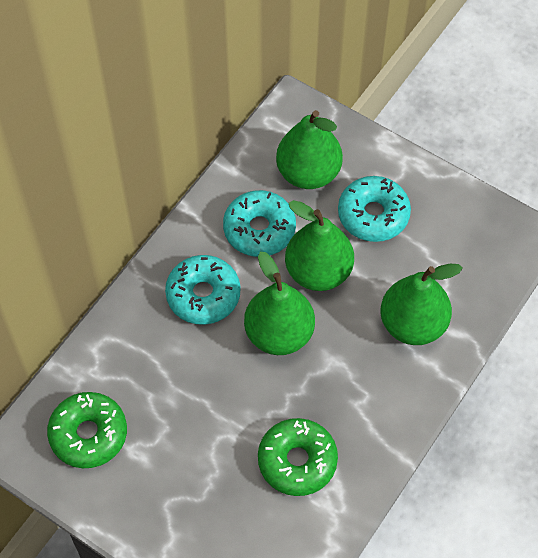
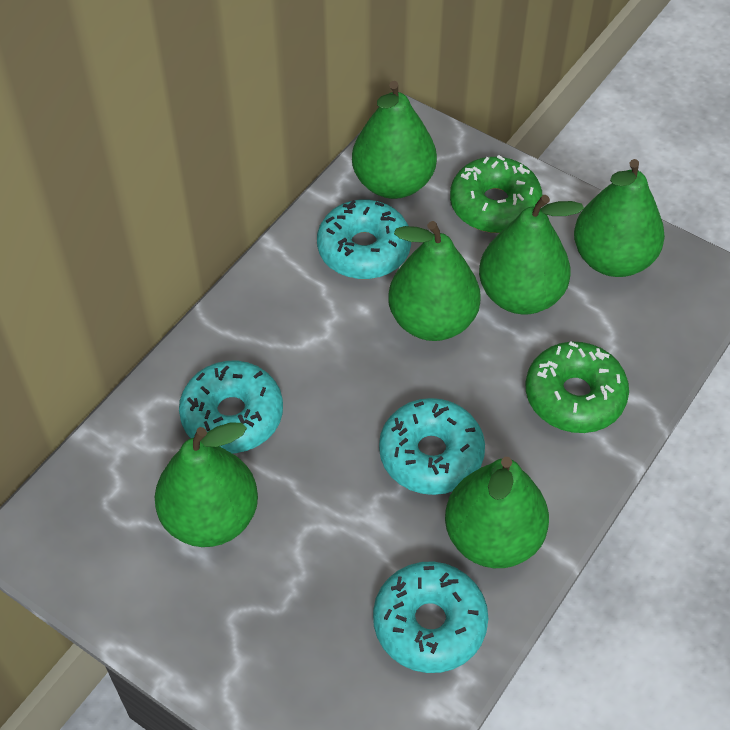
green pear: 4 -> 6
turquoise donut: 3 -> 4

